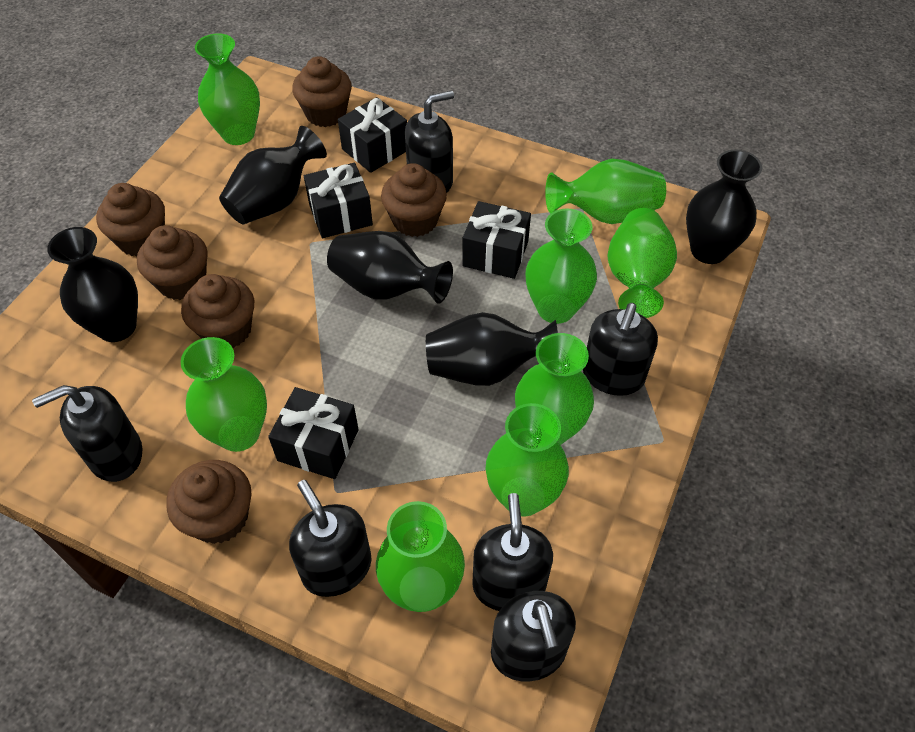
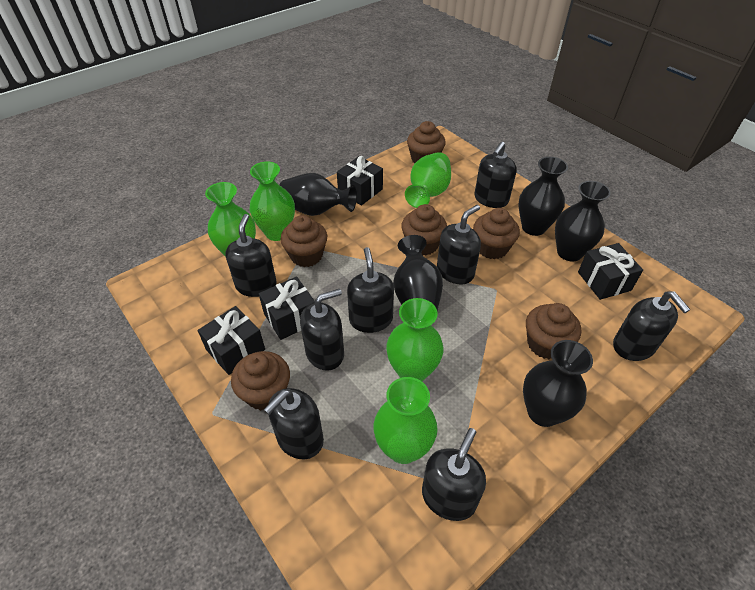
black soap dispenser: 6 -> 8
green vase: 8 -> 5

